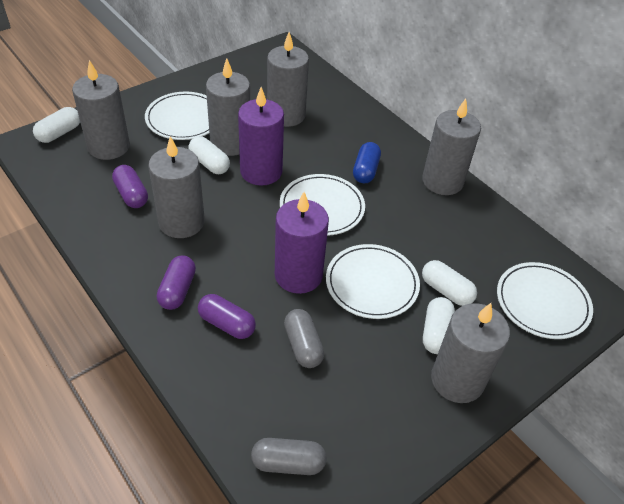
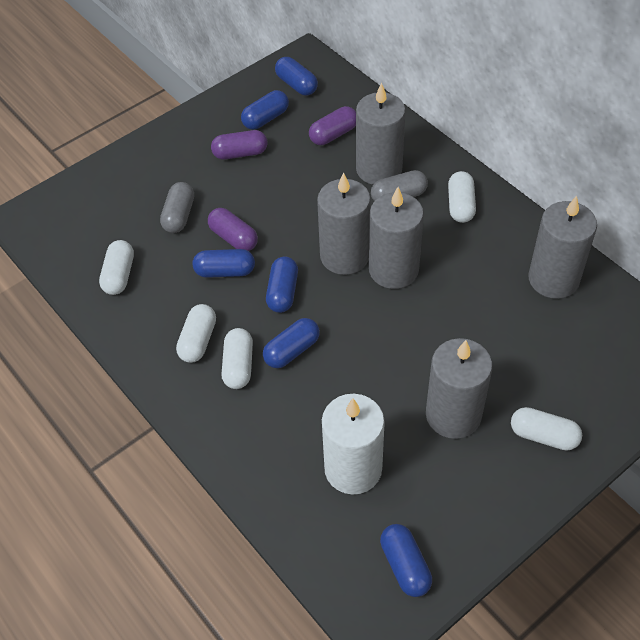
blue capsule: 1 -> 6
grey candle: 6 -> 5
purple candle: 2 -> 0
white candle: 0 -> 1
white capsule: 4 -> 5
white plate: 4 -> 0

